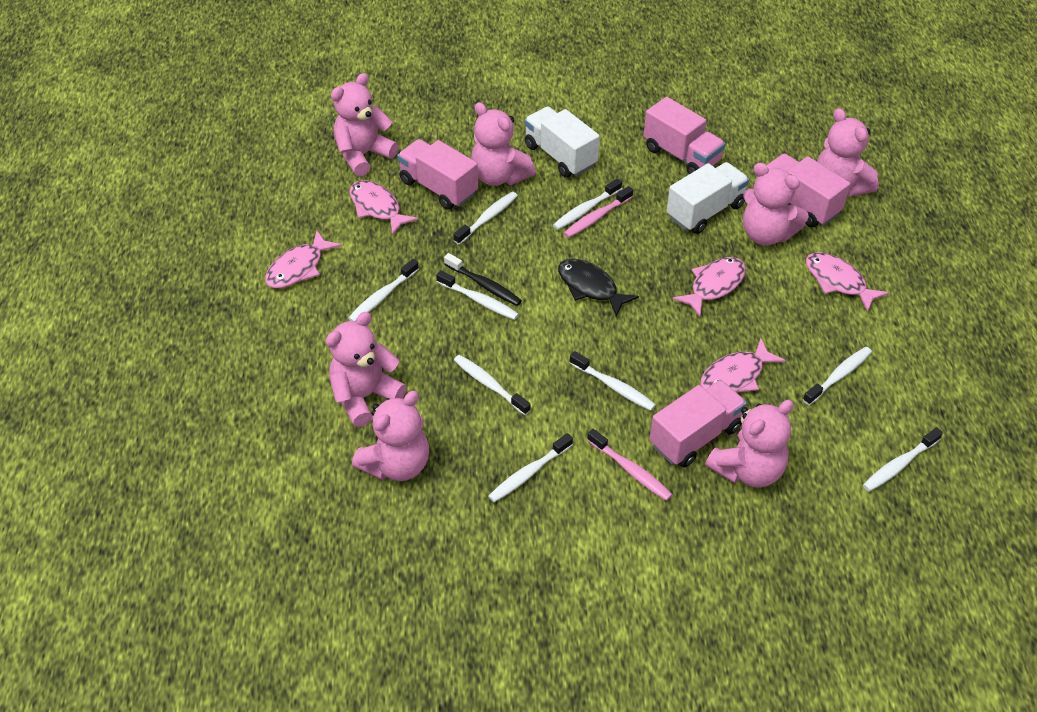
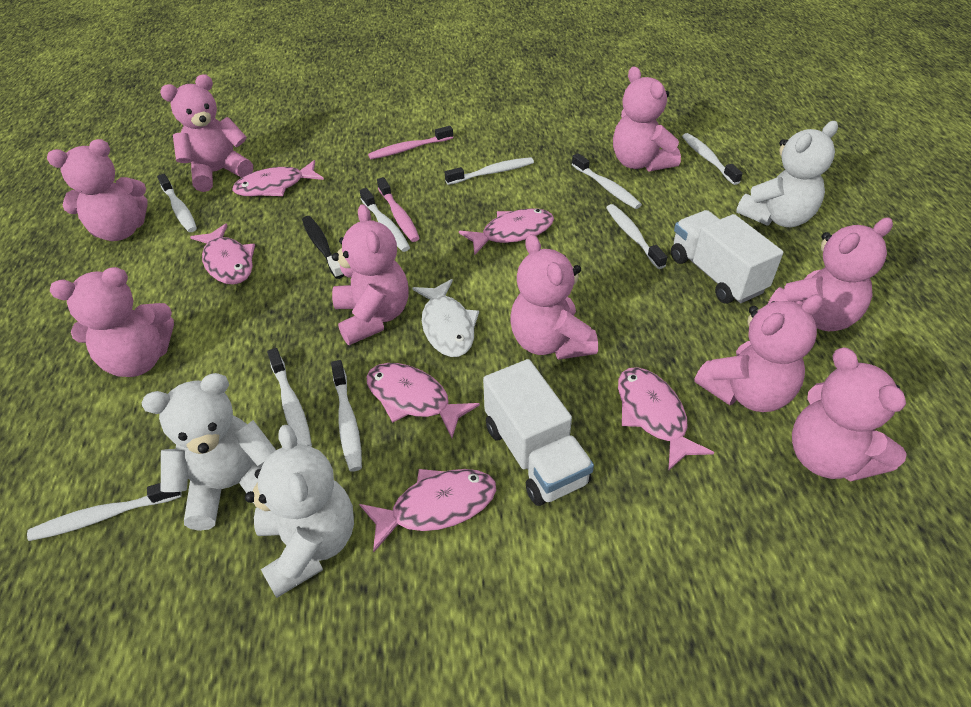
black fish: 1 -> 0
pink fish: 5 -> 6
pink teddy bear: 7 -> 9
pink truck: 4 -> 0
white fish: 0 -> 1
white teddy bear: 0 -> 3

